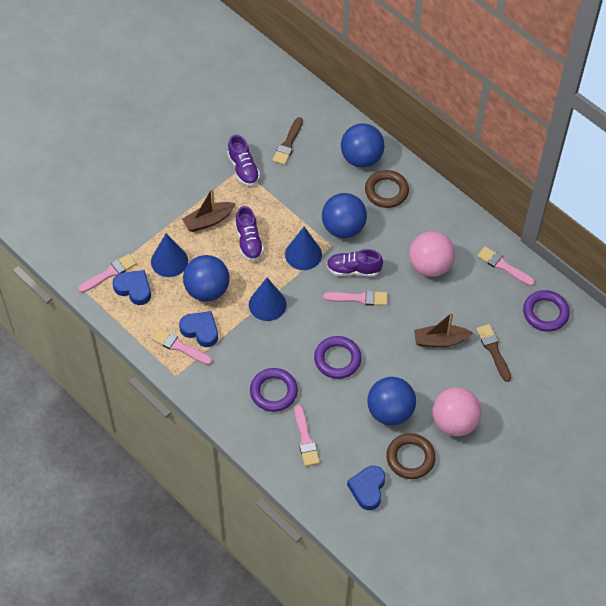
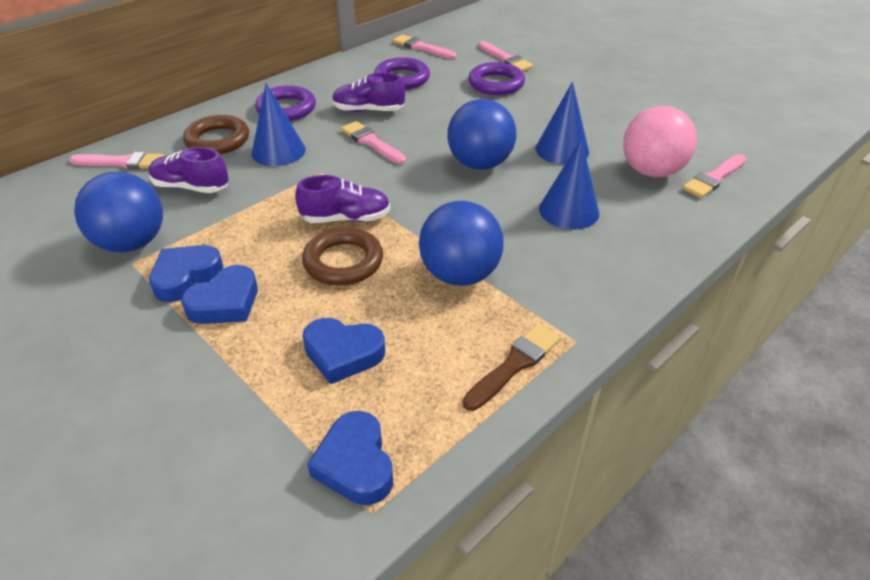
blue ball: 4 -> 3
blue heart: 3 -> 4
brown boat: 2 -> 0
brown brush: 2 -> 1
pink ball: 2 -> 1

